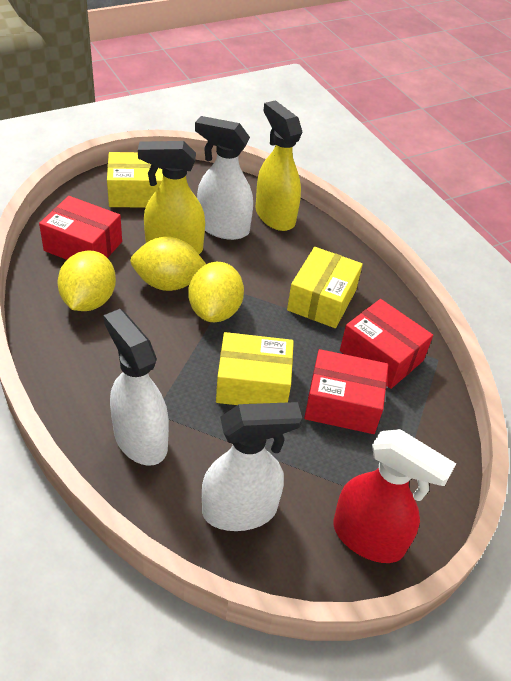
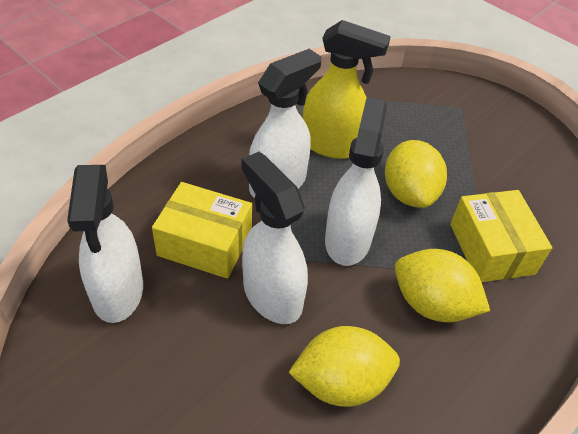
red box: 3 -> 0
red spray bottle: 1 -> 0
white spray bottle: 3 -> 4
yellow box: 3 -> 2
yellow spray bottle: 2 -> 1

